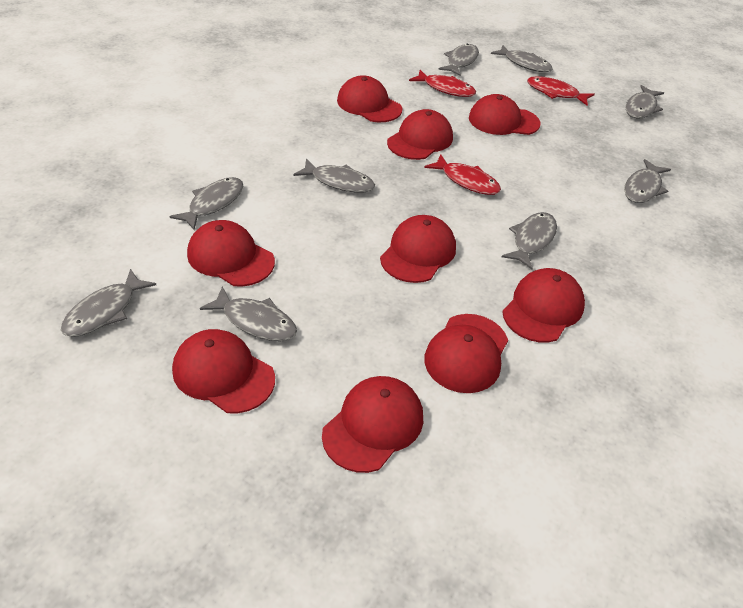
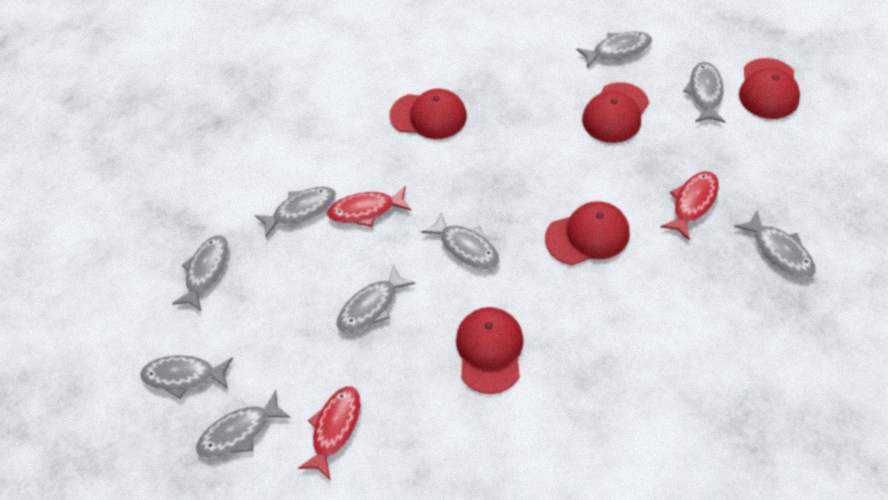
red cap: 9 -> 5

